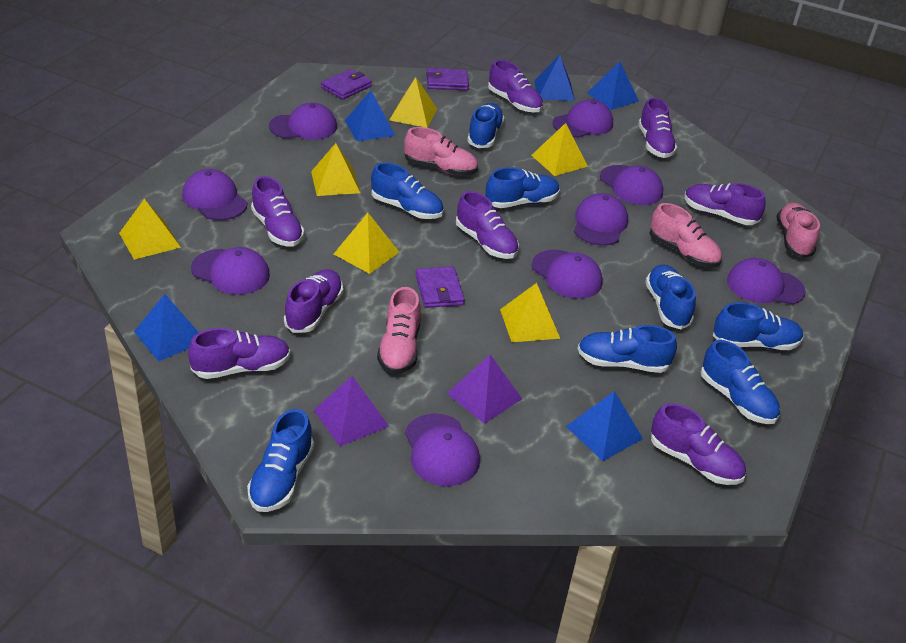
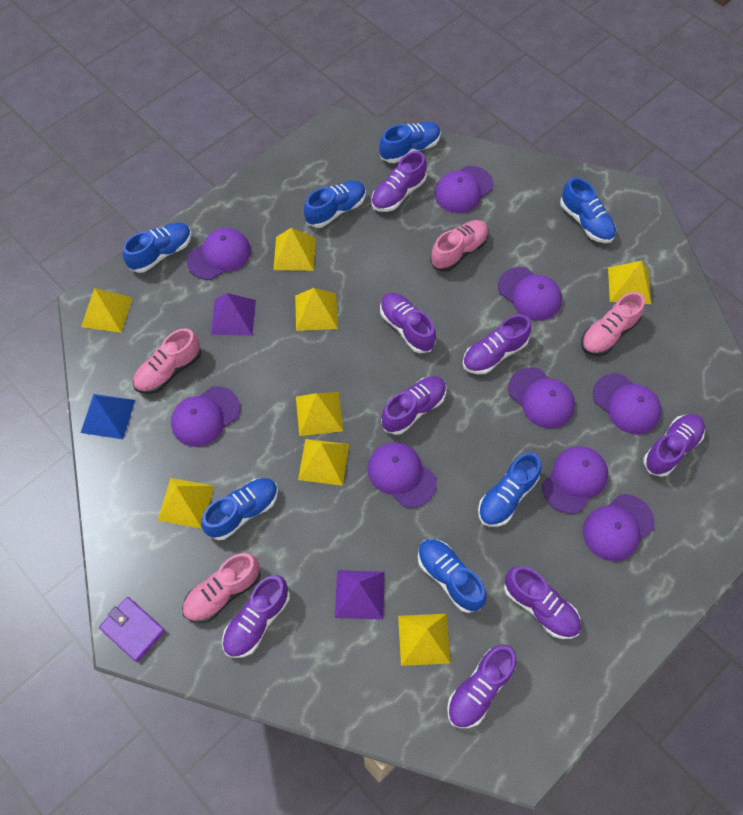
blue pyramid: 5 -> 1
blue shoe: 8 -> 7
purple wallet: 3 -> 1
yellow pyramid: 6 -> 8

